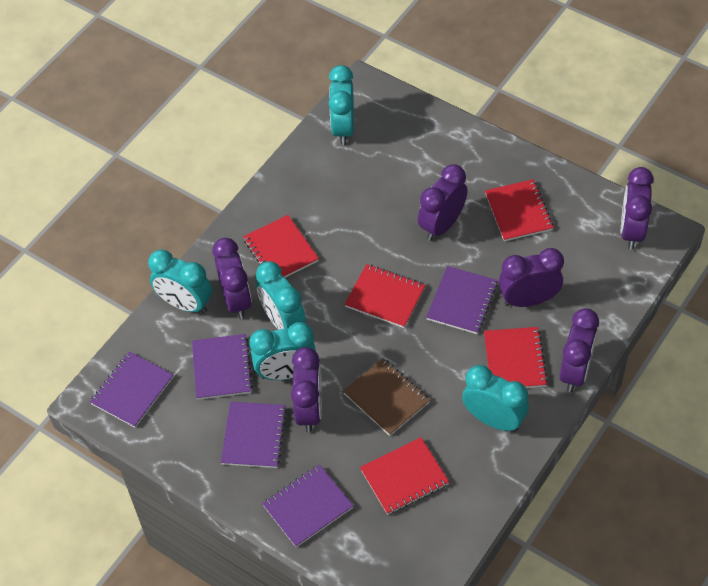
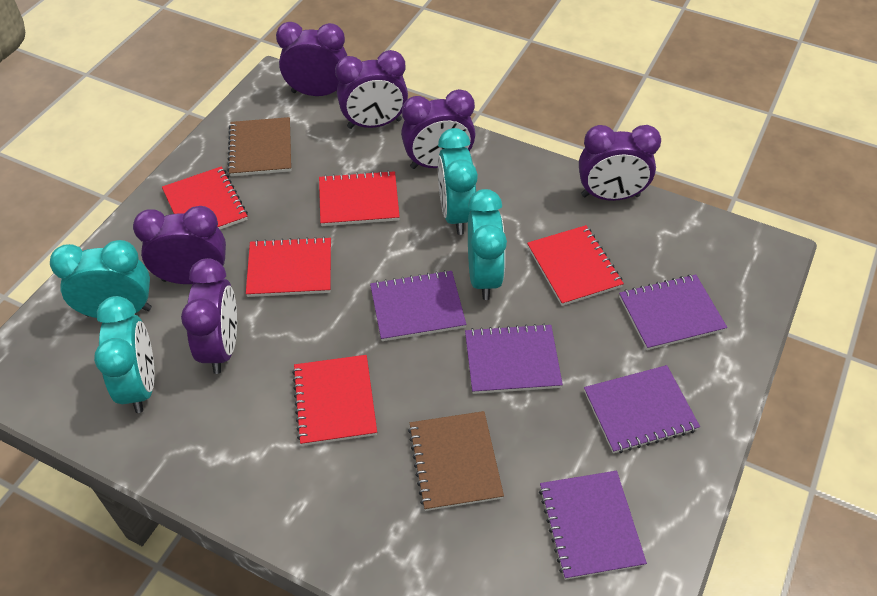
brown notebook: 1 -> 2
turquoise clock: 5 -> 4

